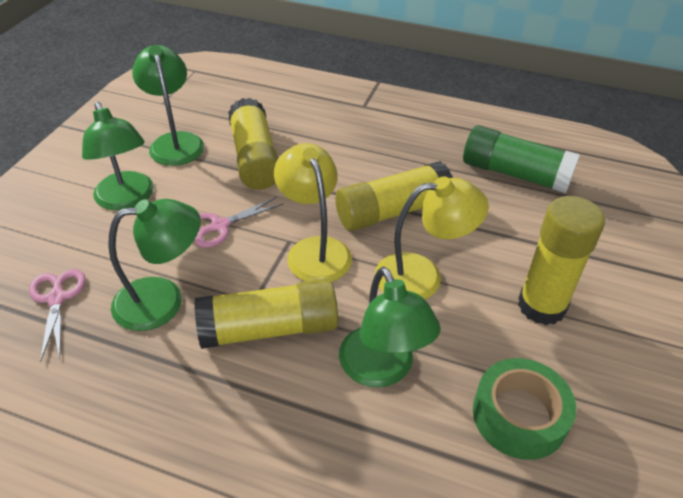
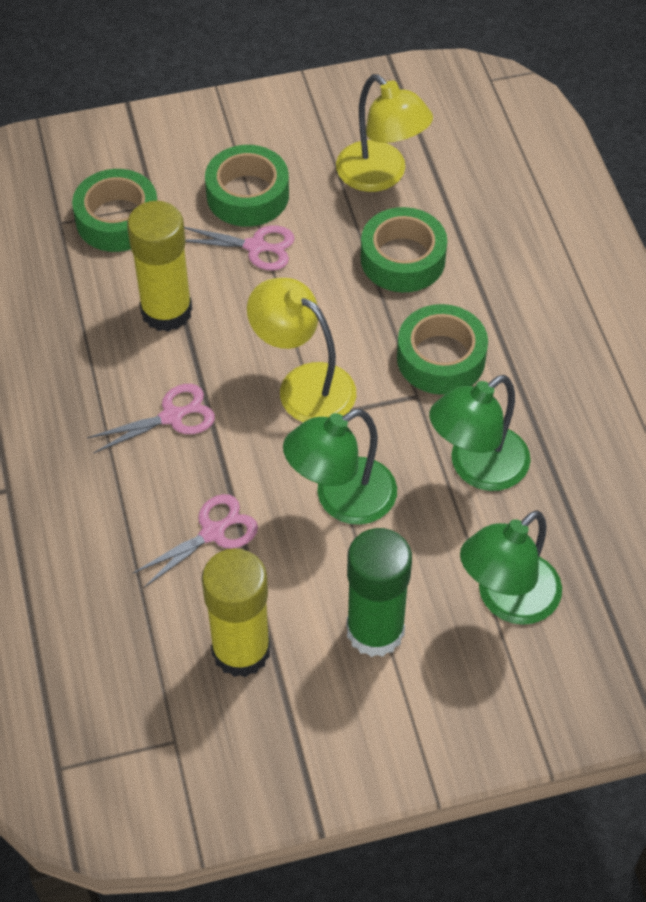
green lamp: 4 -> 3
green tape: 1 -> 4
pink scissors: 2 -> 3
yellow glue stick: 4 -> 2

